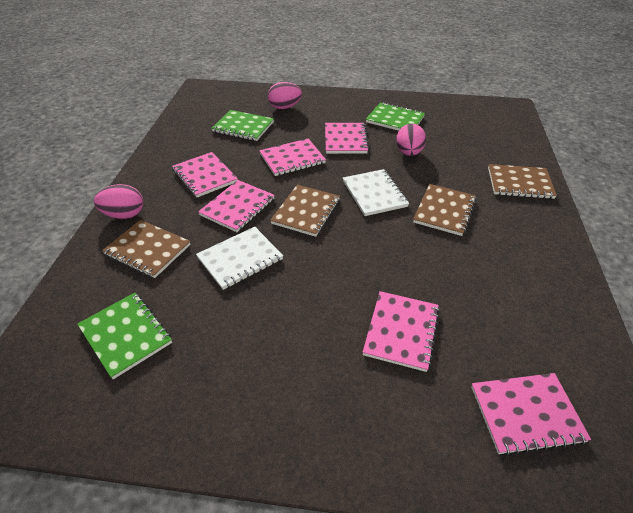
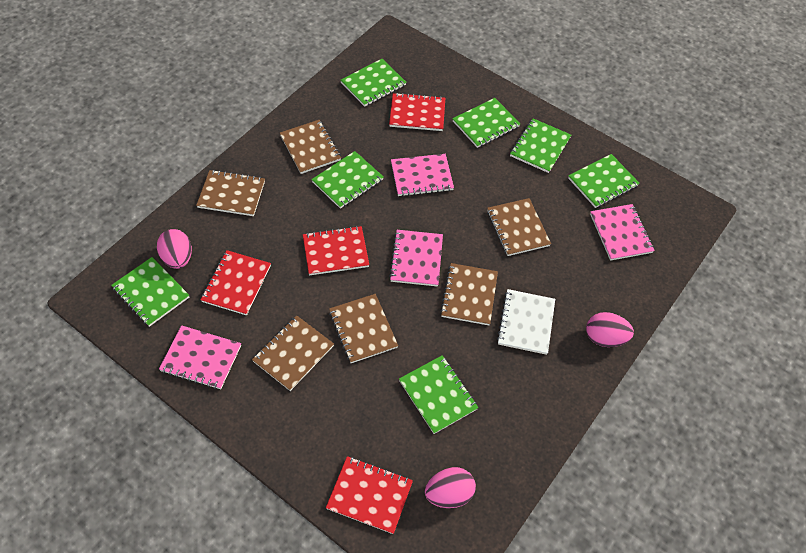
brown notebook: 4 -> 6
green notebook: 3 -> 7
pink notebook: 6 -> 4
red notebook: 0 -> 4
white notebook: 2 -> 1

